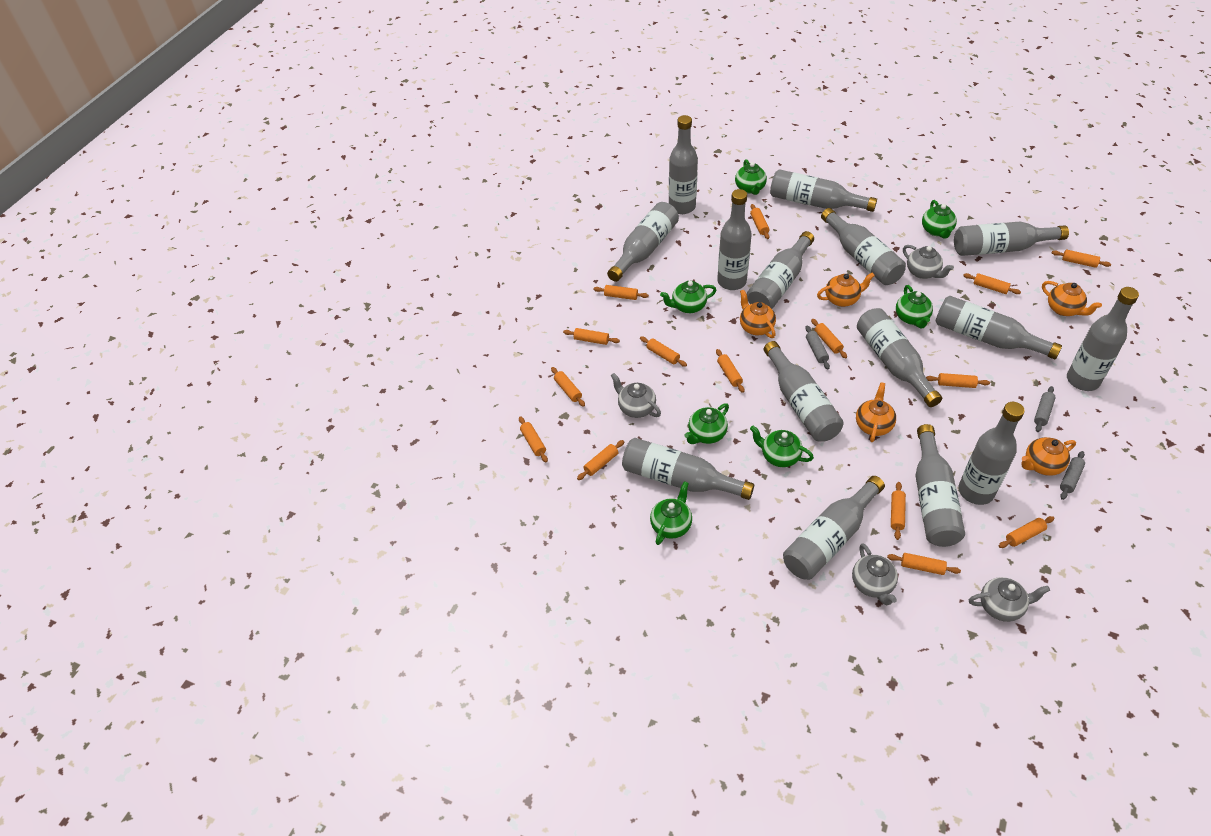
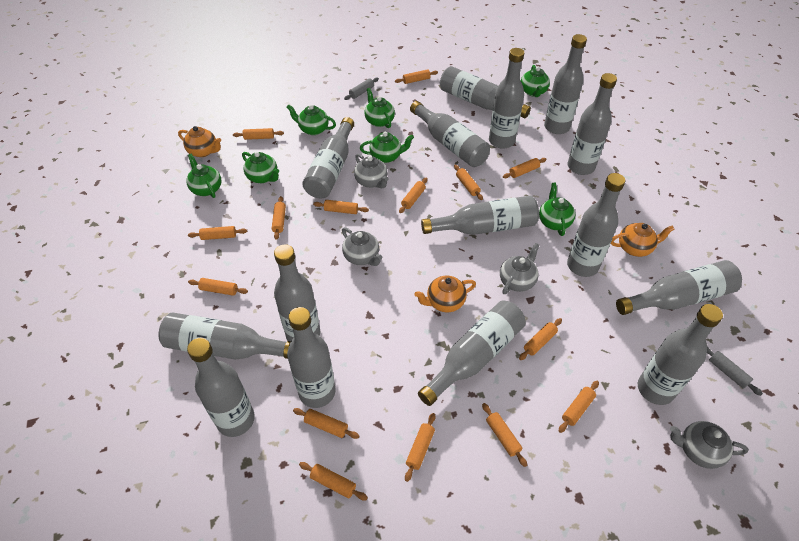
grey rolling pin: 3 -> 2
orange teapot: 5 -> 3

